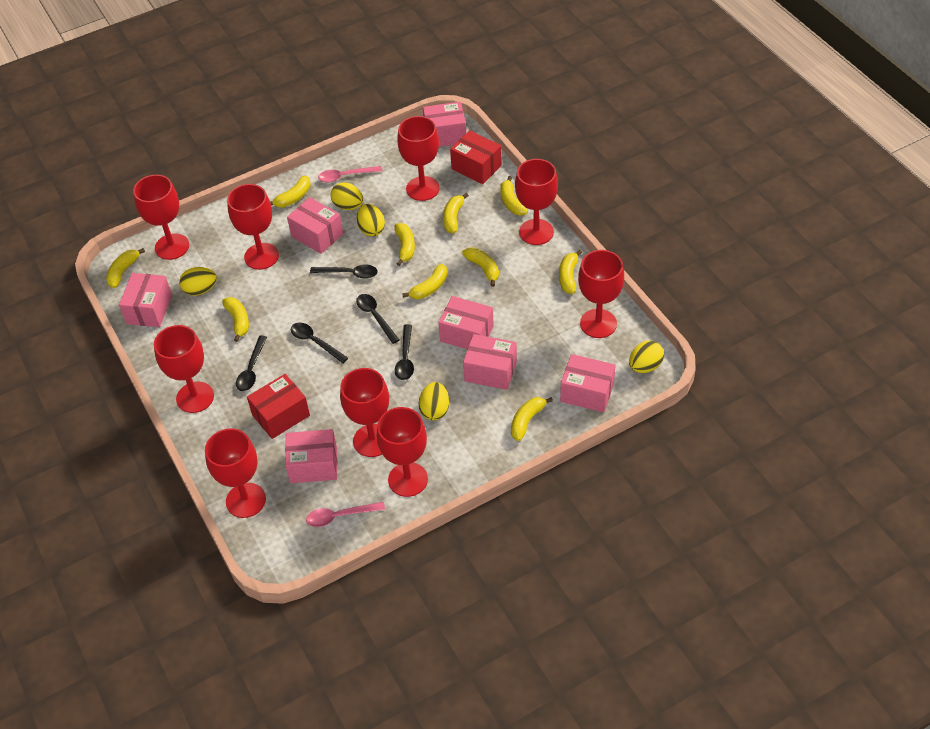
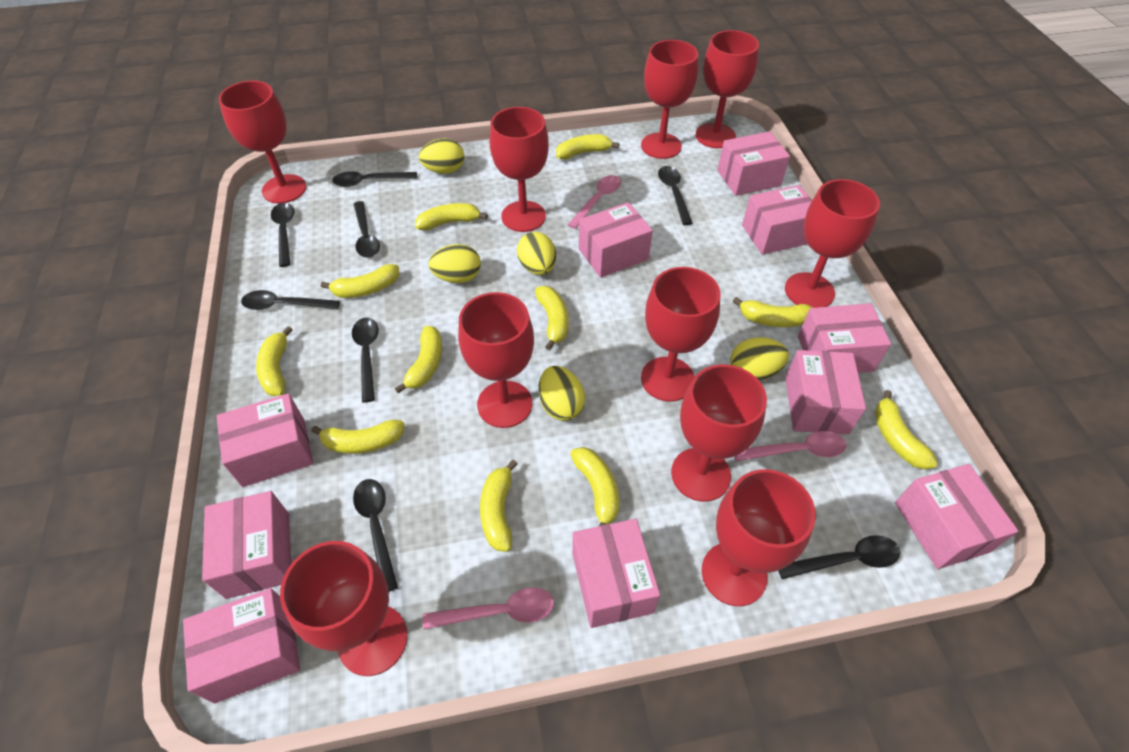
black spoon: 5 -> 8
pink box: 7 -> 10
pink spoon: 2 -> 3
red box: 2 -> 0
red goblet: 9 -> 10
yellow banana: 10 -> 11

